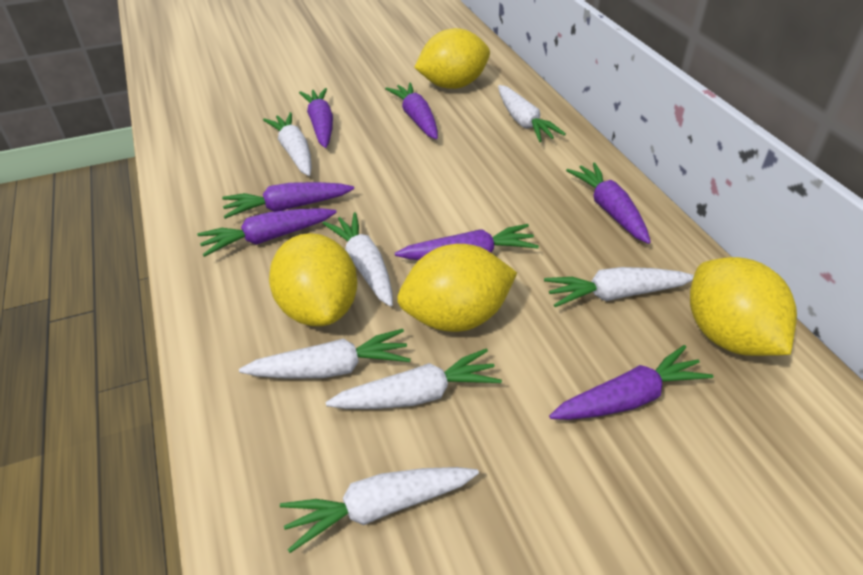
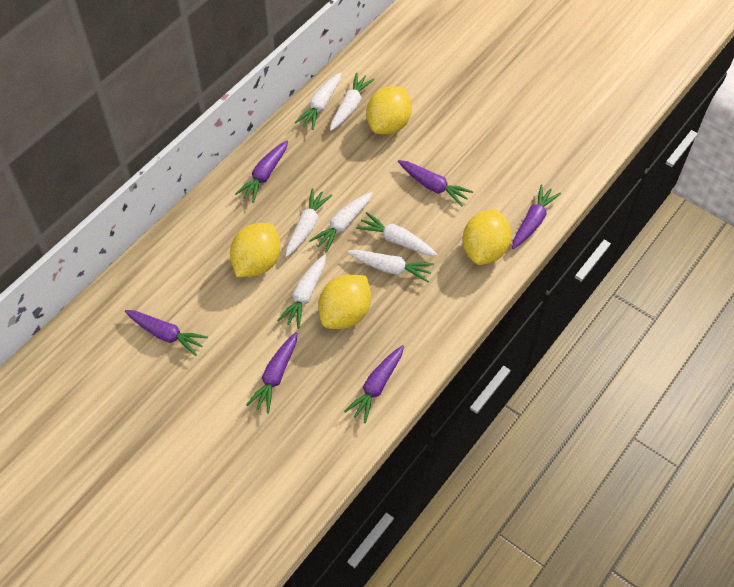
purple carrot: 7 -> 6

